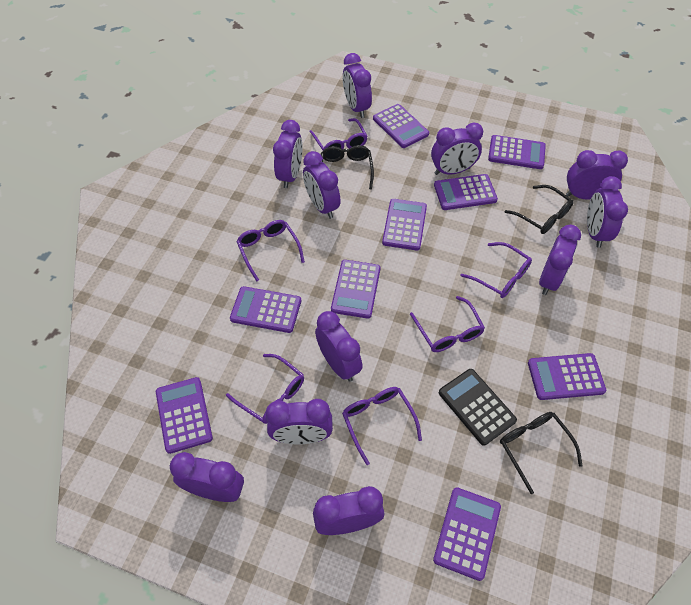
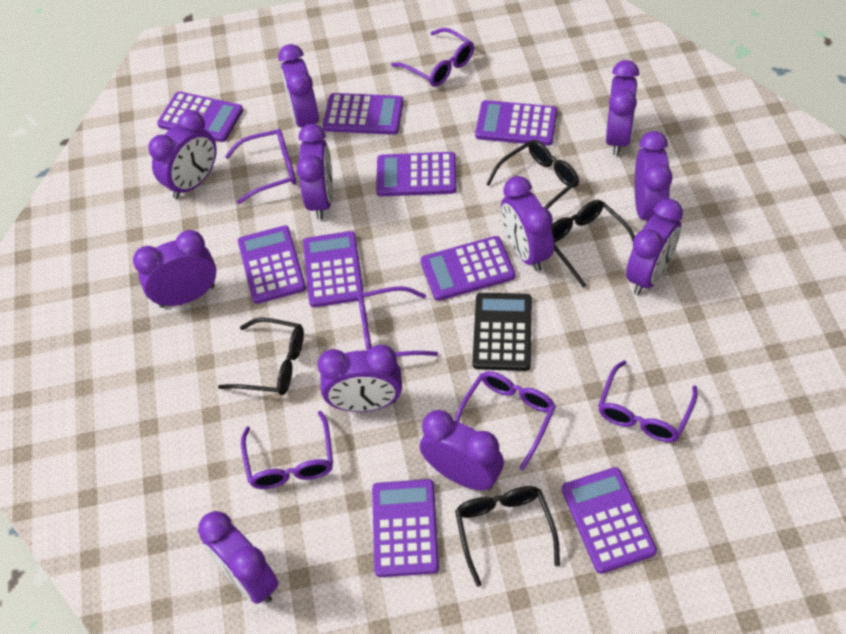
black glasses: 3 -> 4

